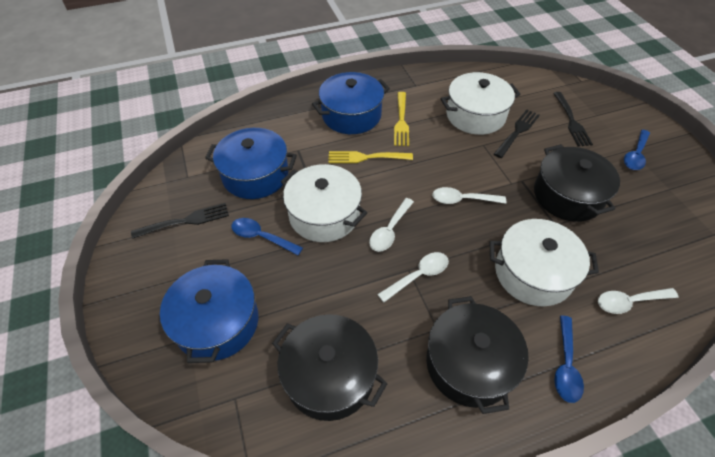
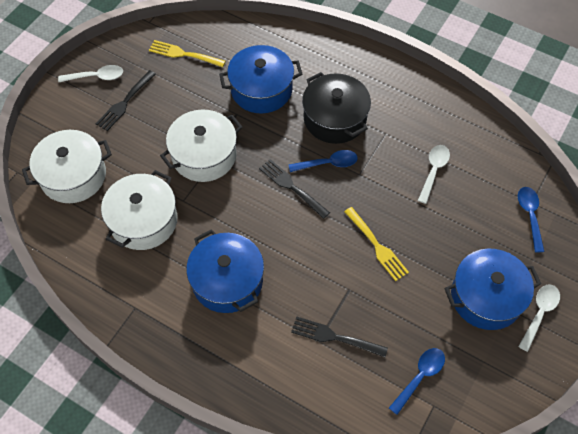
black pot: 3 -> 1
white spoon: 4 -> 3

